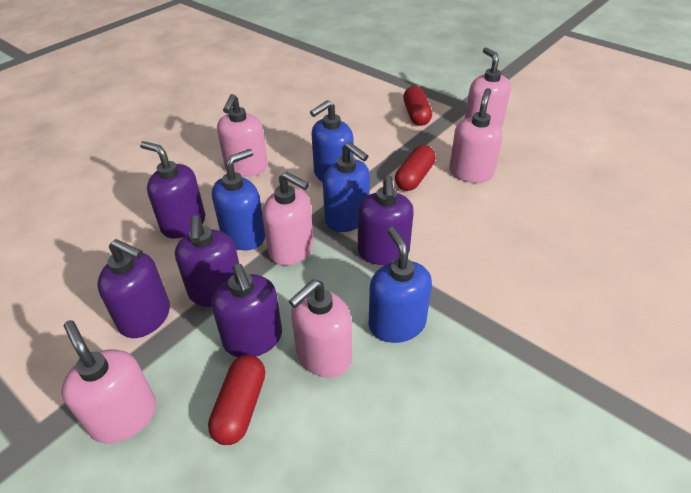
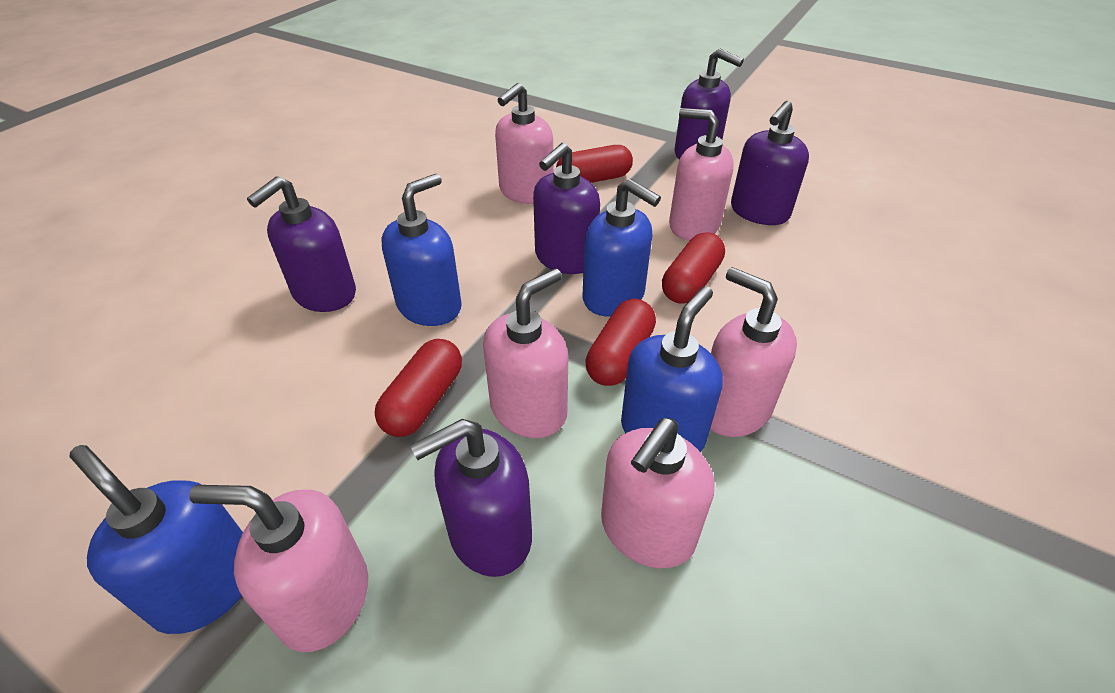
red capsule: 3 -> 4

